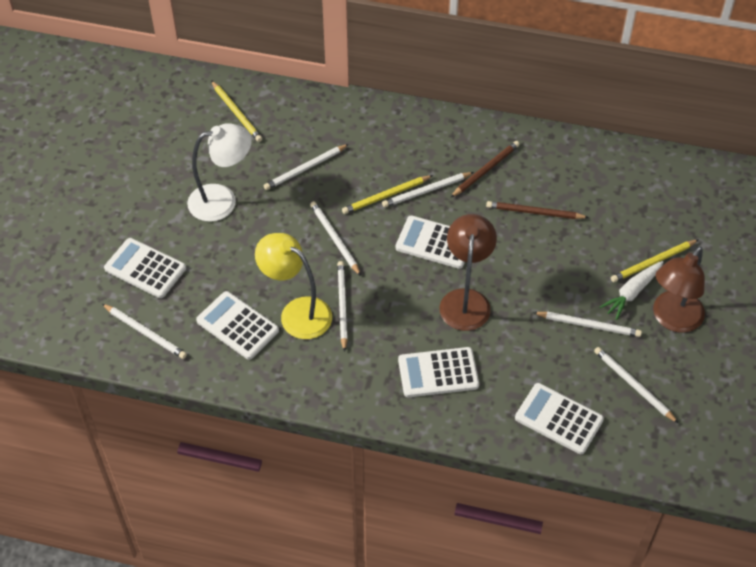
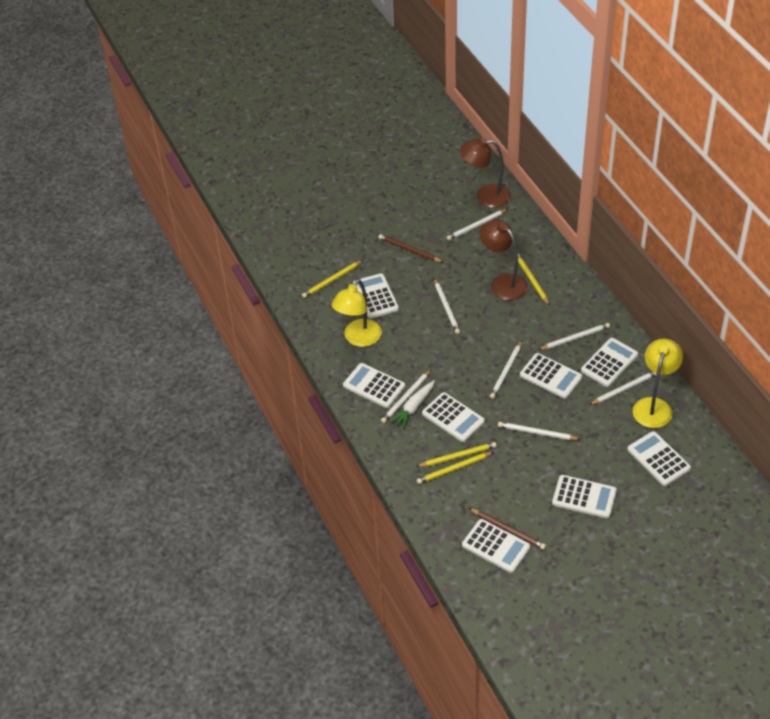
white calculator: 5 -> 8
white lamp: 1 -> 0
yellow lamp: 1 -> 2
yellow pencil: 3 -> 4

